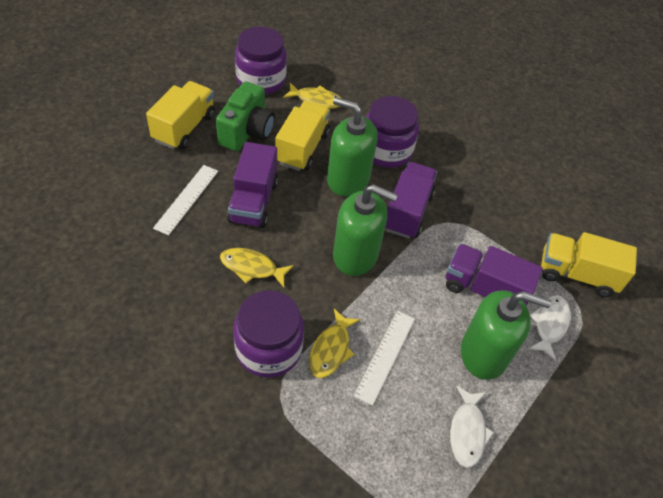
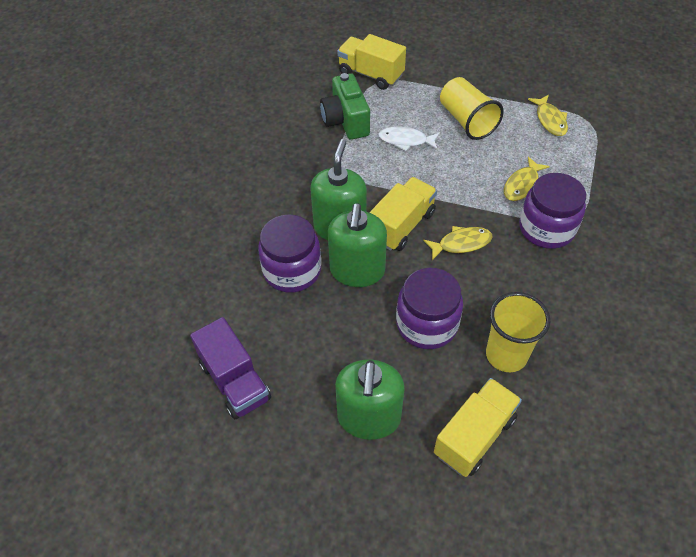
purple truck: 3 -> 1
white fish: 2 -> 1
white ruler: 2 -> 0
yellow cup: 0 -> 2

